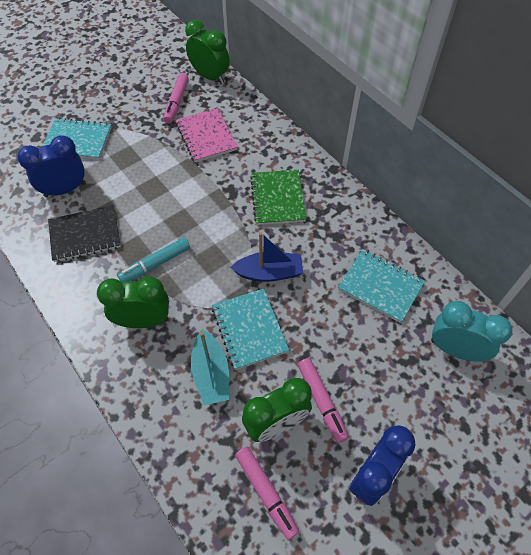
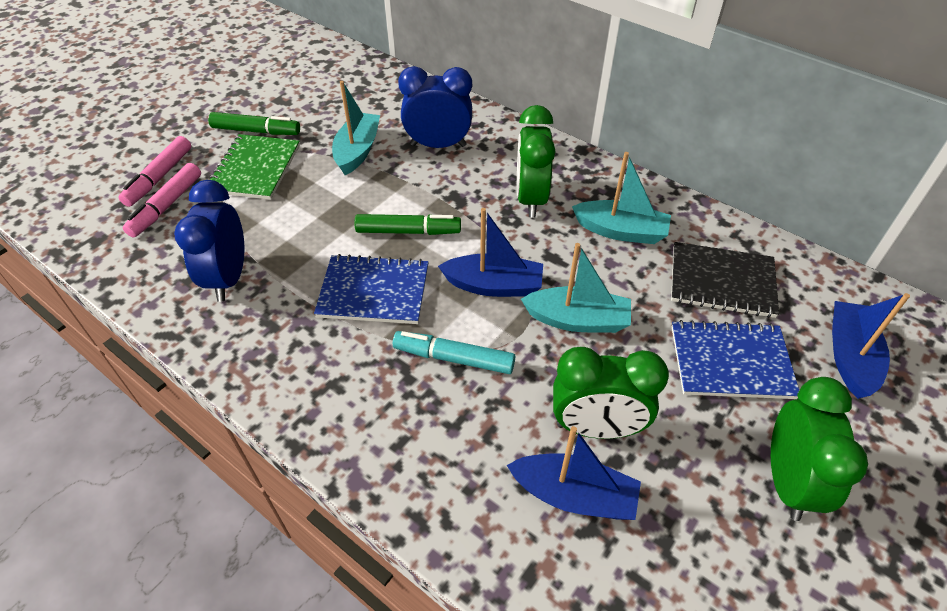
blue boat: 1 -> 3
blue notebook: 0 -> 2
green marker: 0 -> 2
pink marker: 3 -> 2
pink notebook: 1 -> 0
turquoise boat: 1 -> 3
turquoise clock: 1 -> 0
turquoise notebook: 3 -> 0

